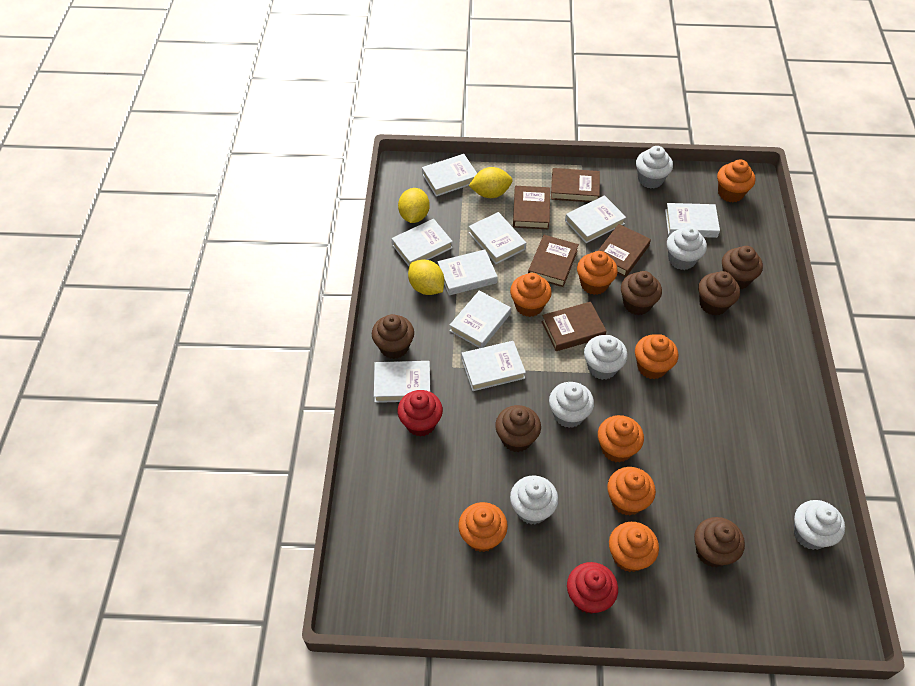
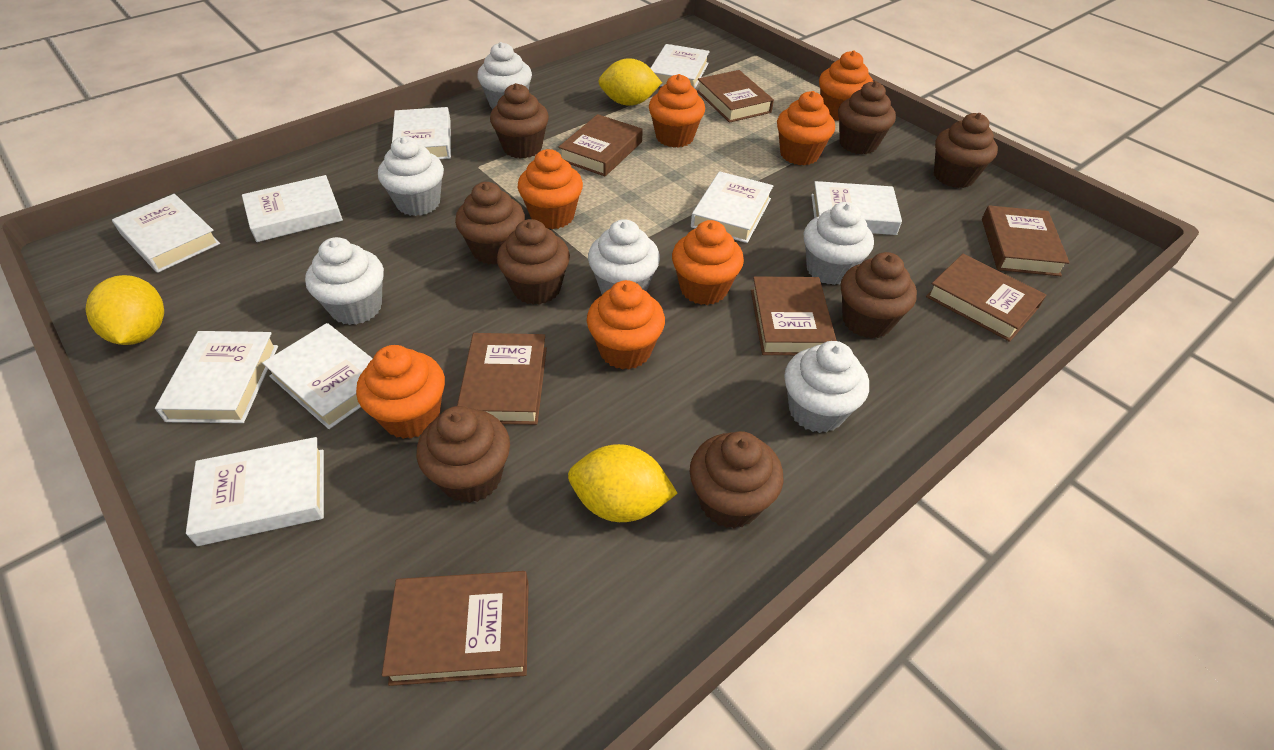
brown book: 5 -> 7
brown cupcake: 6 -> 8
orange cupcake: 8 -> 7
red cupcake: 2 -> 0

